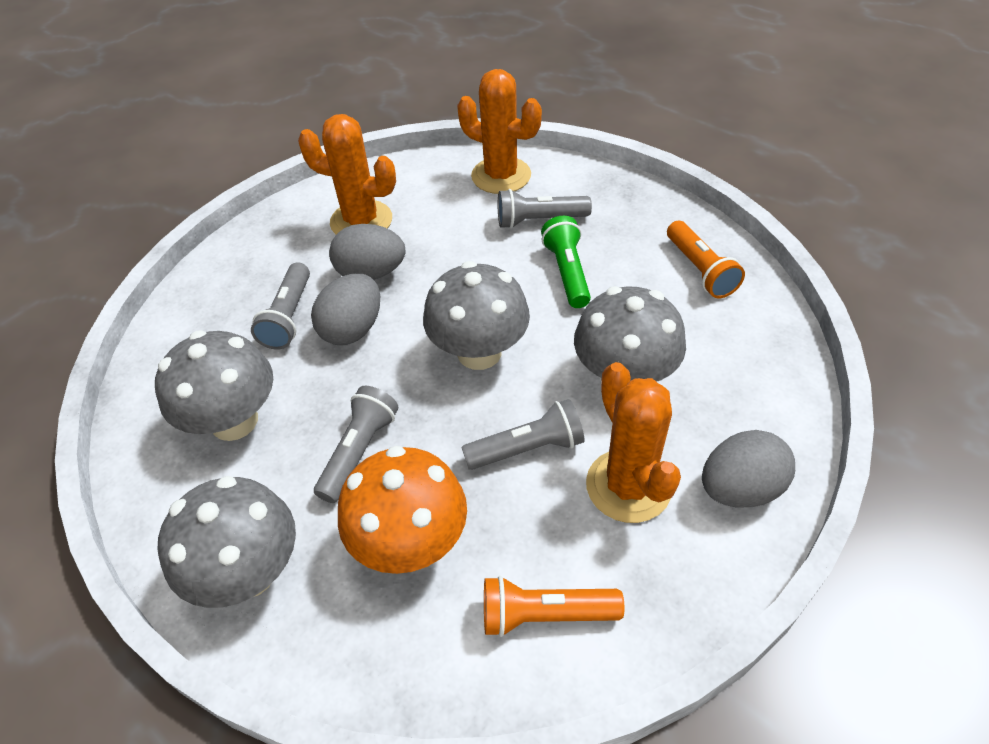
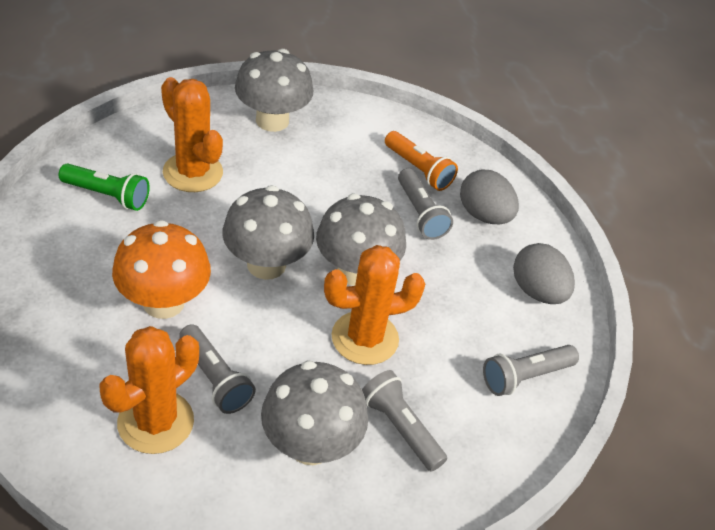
grey egg: 3 -> 2
orange flashlight: 2 -> 1

